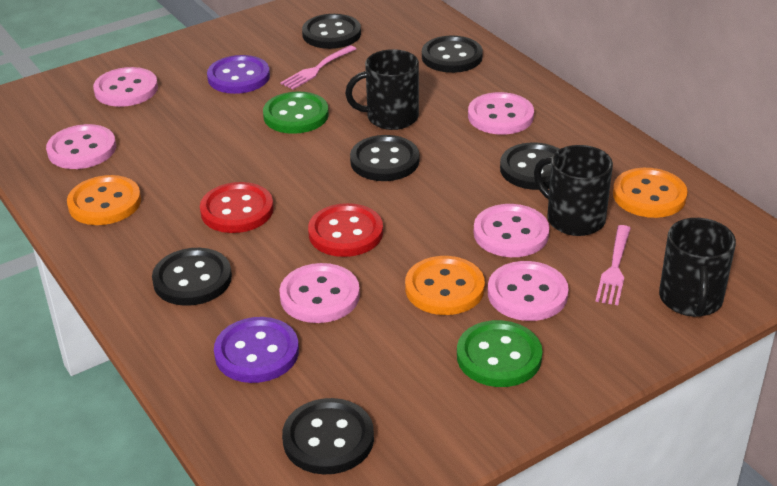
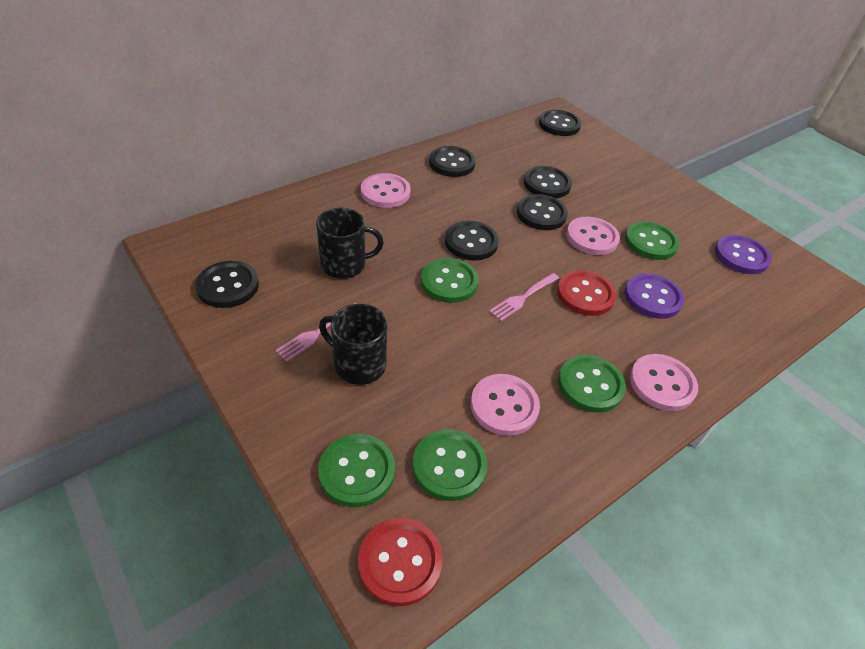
black mug: 3 -> 2
green button: 2 -> 5
orange button: 3 -> 0
pink button: 6 -> 4

